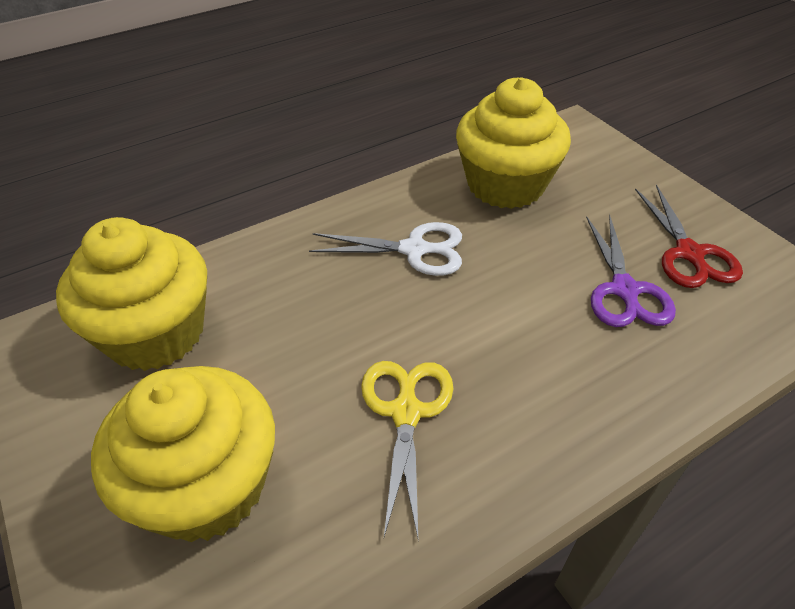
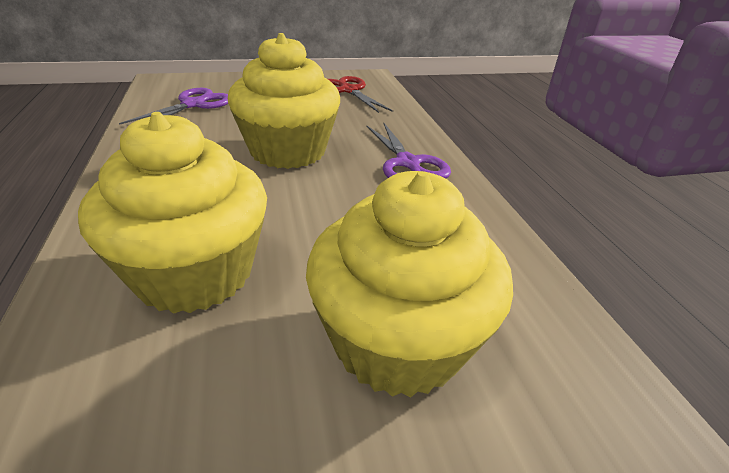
purple scissors: 1 -> 2
white scissors: 1 -> 0
yellow scissors: 1 -> 0

